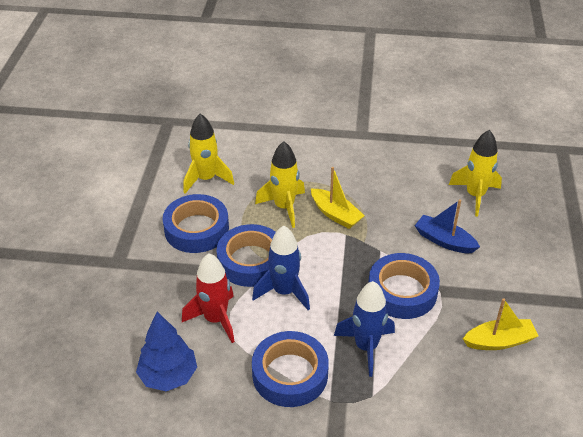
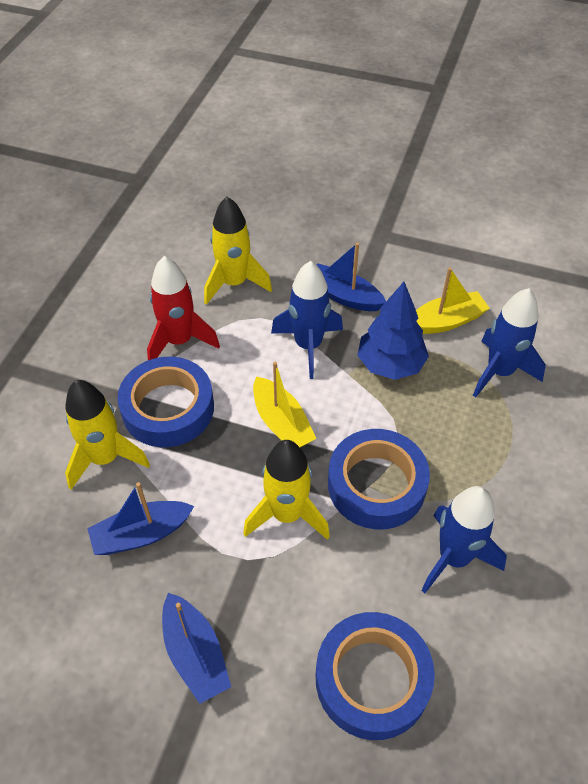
blue boat: 1 -> 3
blue rocket: 2 -> 3
blue tape: 4 -> 3

